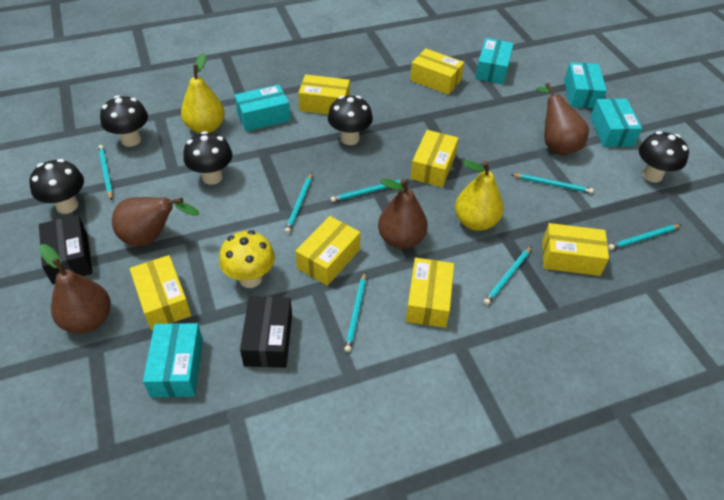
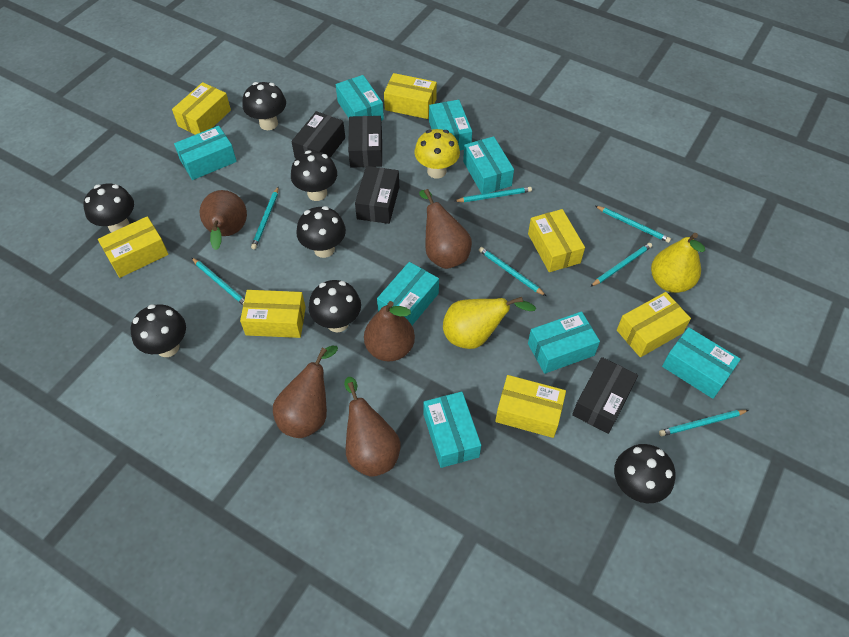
black box: 2 -> 4
black mushroom: 5 -> 7
brown pear: 4 -> 5
turquoise box: 5 -> 8

